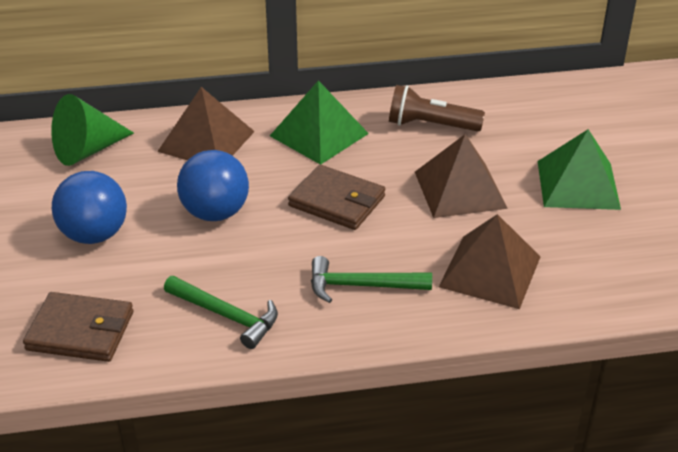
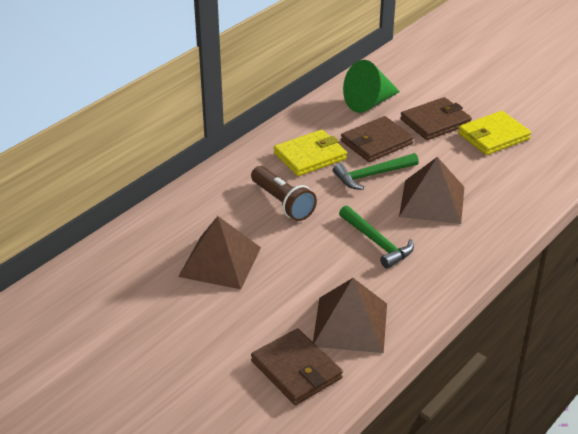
blue ball: 2 -> 0
brown wallet: 2 -> 3
green pyramid: 2 -> 0
yellow wallet: 0 -> 2

